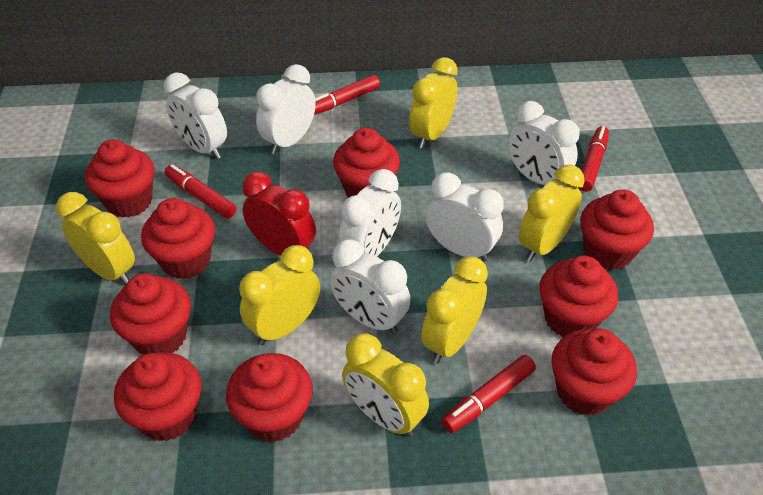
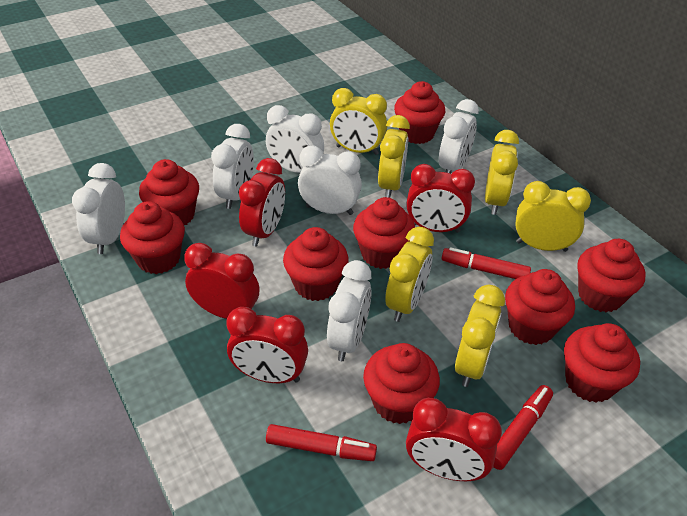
red clock: 1 -> 5
red marker: 4 -> 3

